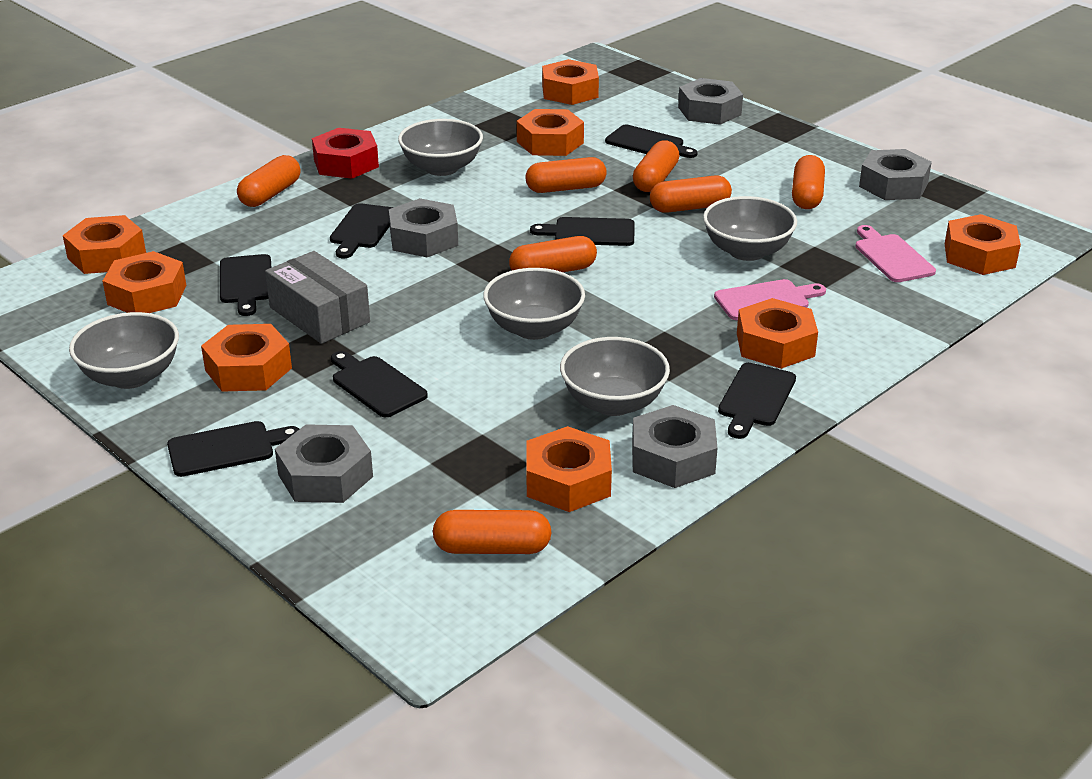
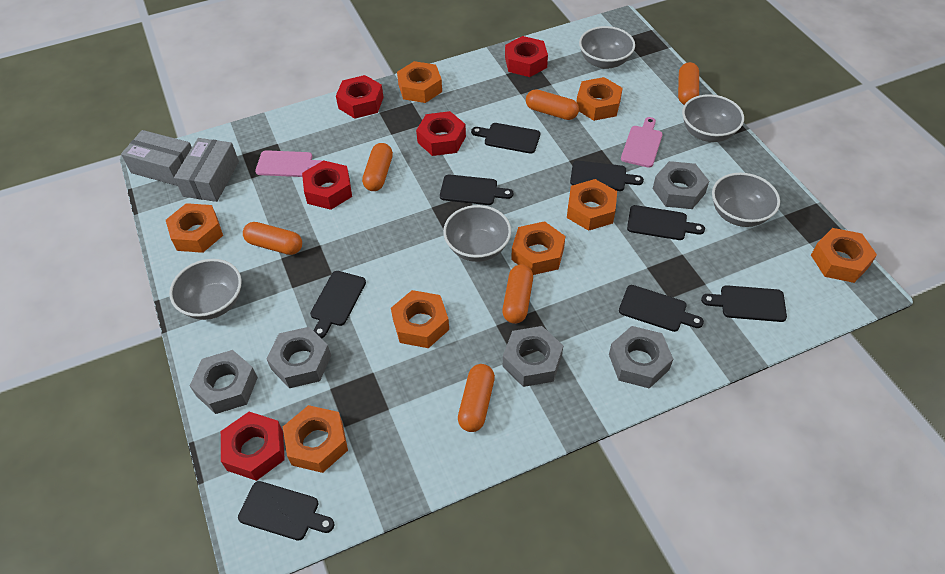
black cutting board: 7 -> 8
grey box: 1 -> 2
orange capsule: 7 -> 6
red nut: 1 -> 5

